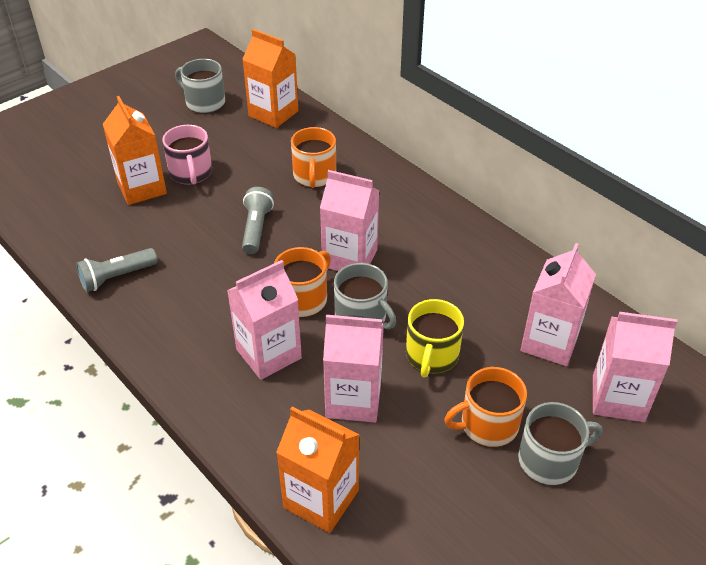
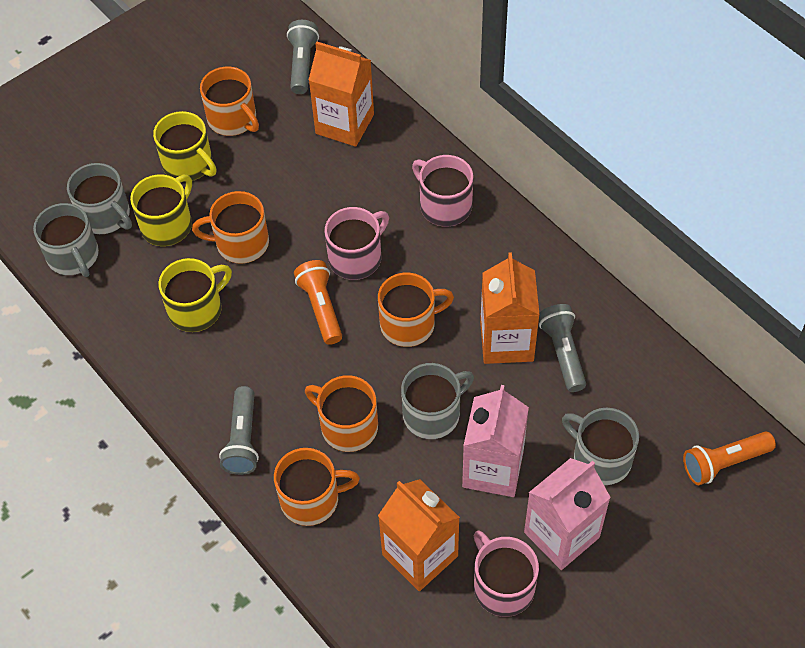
grey flashlight: 2 -> 3
grey mug: 3 -> 4
orange flashlight: 0 -> 2
orange mug: 3 -> 5
pink carton: 5 -> 2
pink mug: 1 -> 3
yellow mug: 1 -> 3

